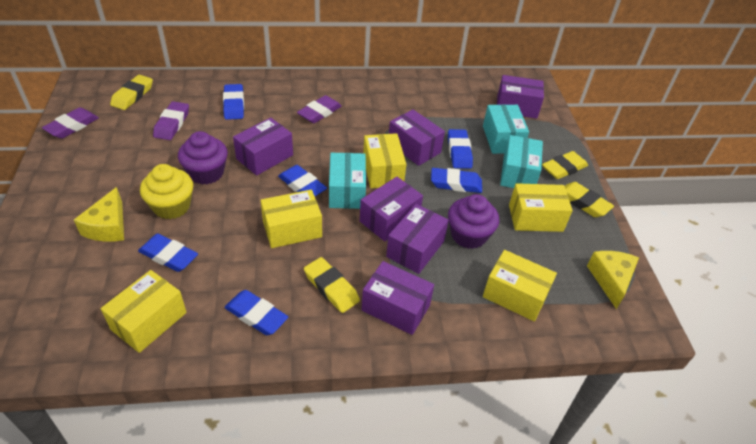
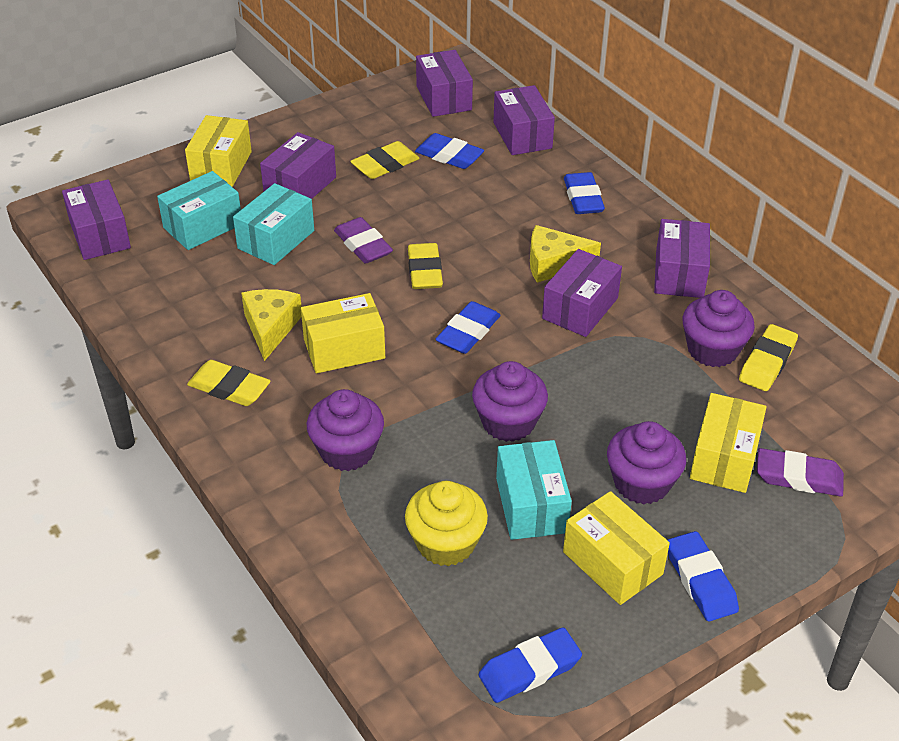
blue eraser: 6 -> 5
purple cupcake: 2 -> 4
purple eraser: 3 -> 2
yellow box: 5 -> 4

